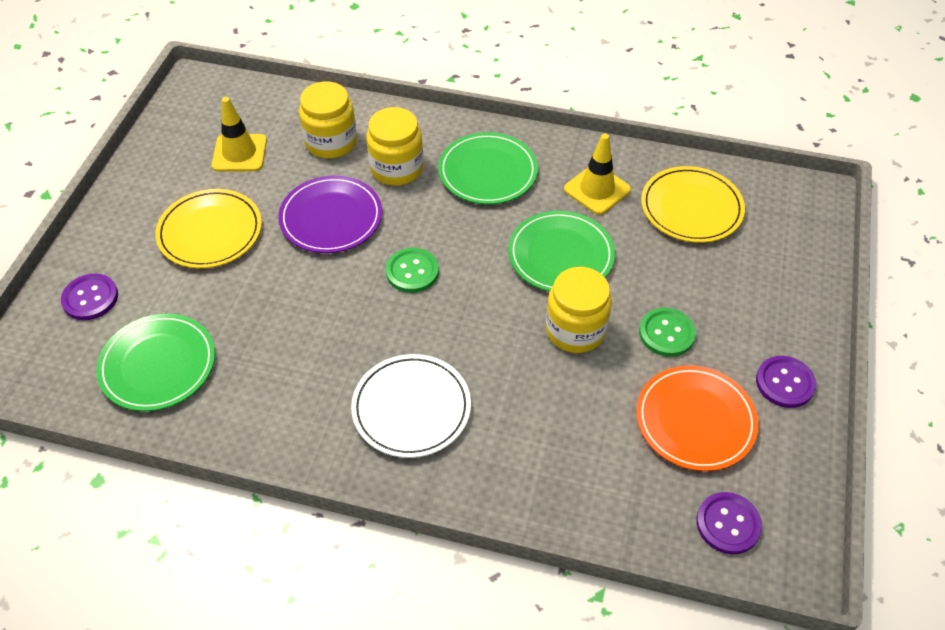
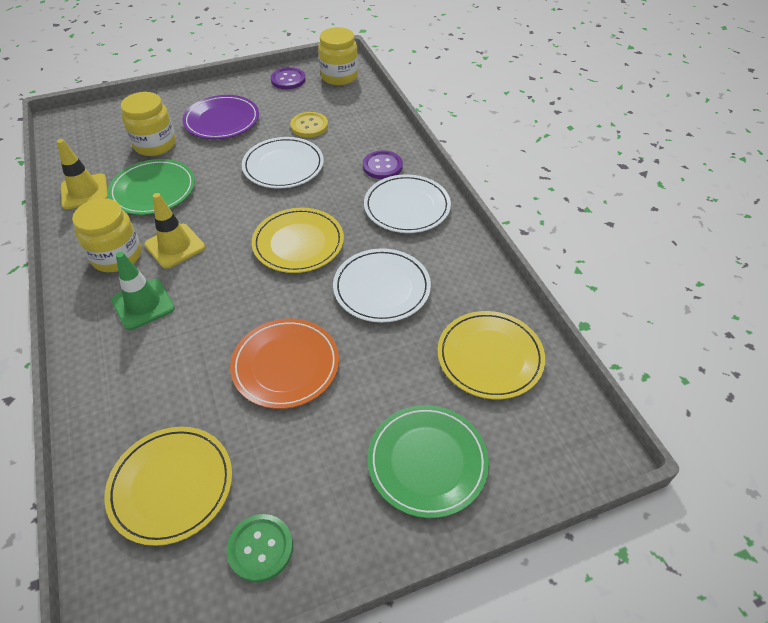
green button: 2 -> 1
green plate: 3 -> 2
green traffic cone: 0 -> 1
purple button: 3 -> 2
white plate: 1 -> 3
yellow button: 0 -> 1
yellow plate: 2 -> 3

